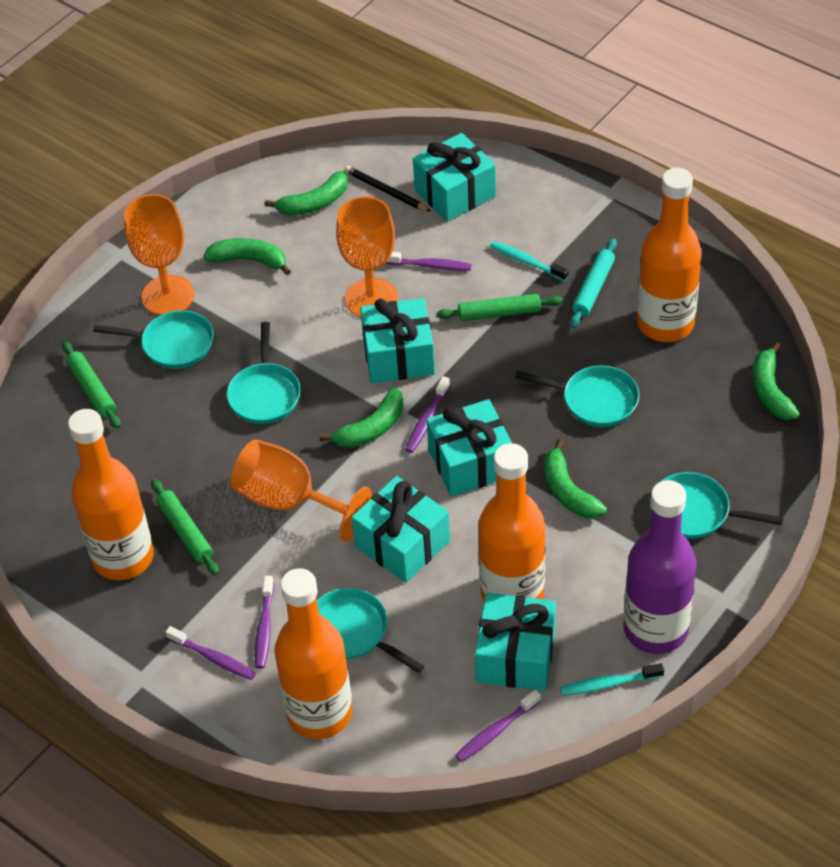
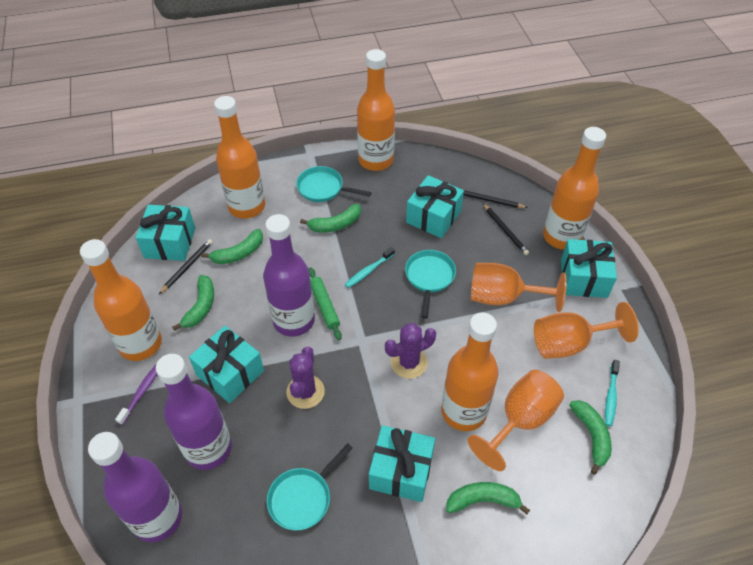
black pencil: 1 -> 3
green rolling pin: 3 -> 1
orange bottle: 4 -> 5
purple bottle: 1 -> 3
purple cactus: 0 -> 2
purple toothbrush: 5 -> 1
turquoise pan: 5 -> 3
turquoise rolling pin: 1 -> 0

